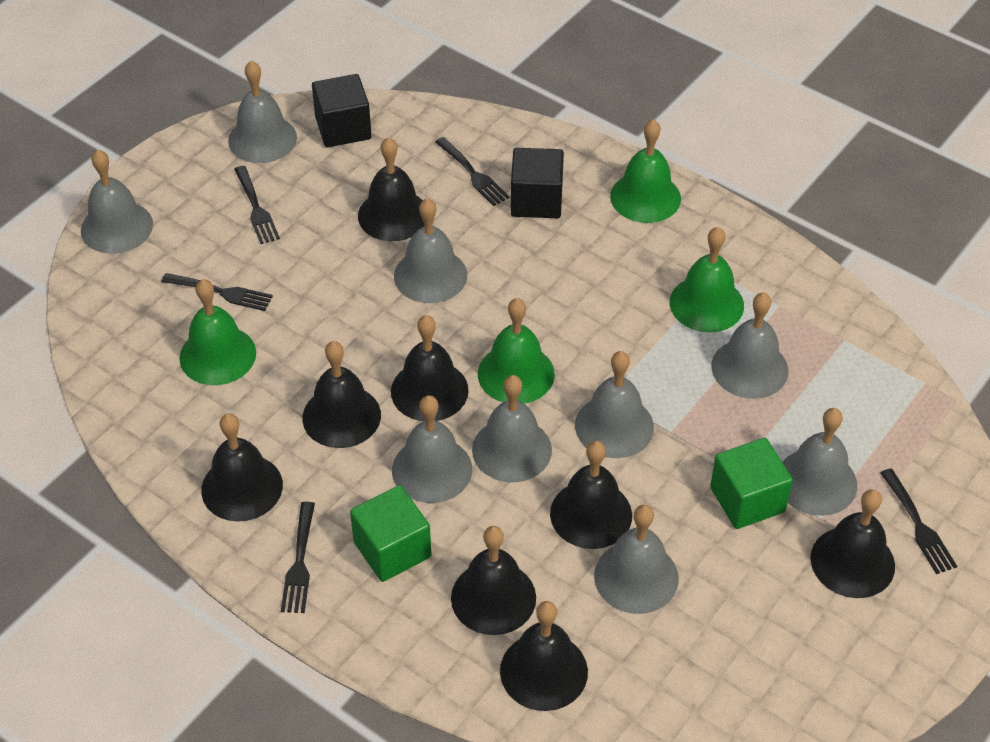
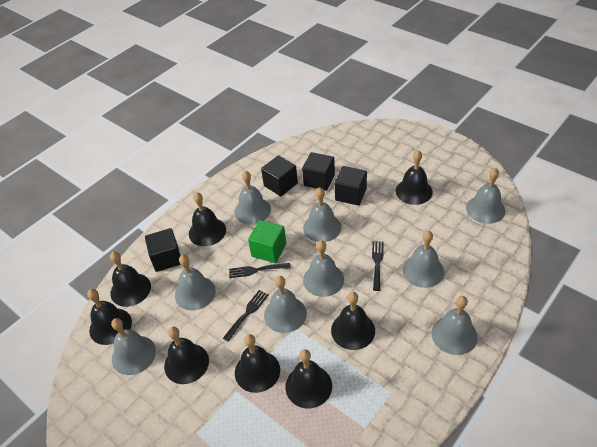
black cube: 2 -> 4
black fork: 5 -> 3
green bell: 4 -> 0
green cube: 2 -> 1

